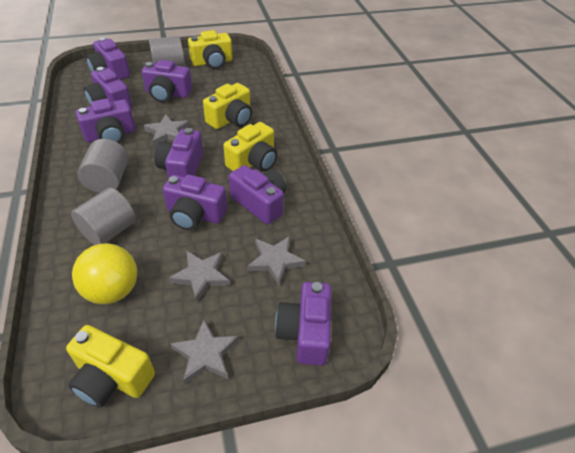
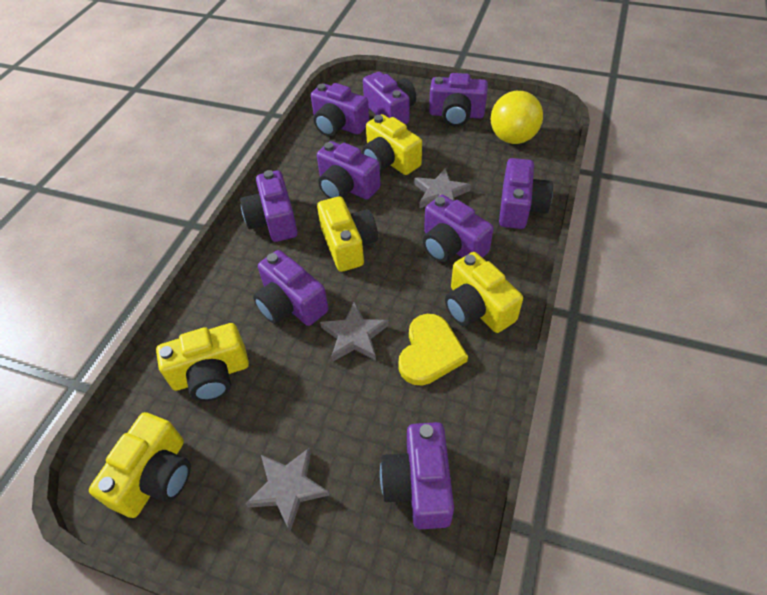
grey cylinder: 3 -> 0
grey star: 4 -> 3
purple camera: 8 -> 9
yellow camera: 4 -> 5
yellow heart: 0 -> 1

